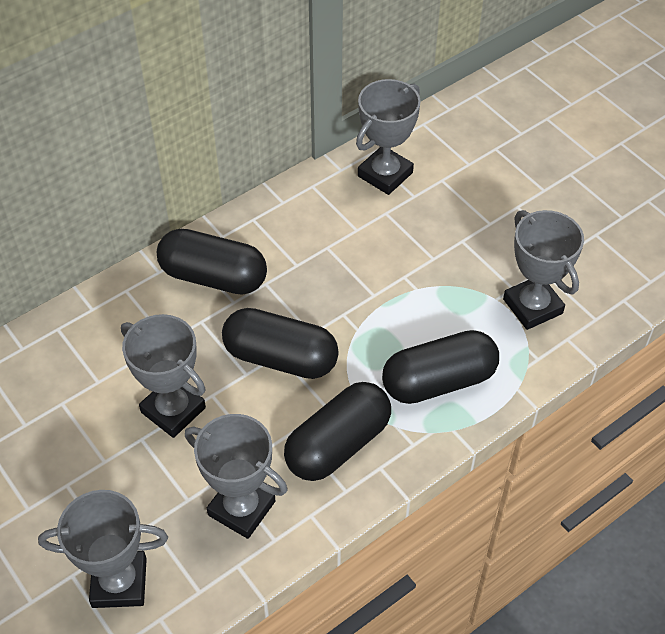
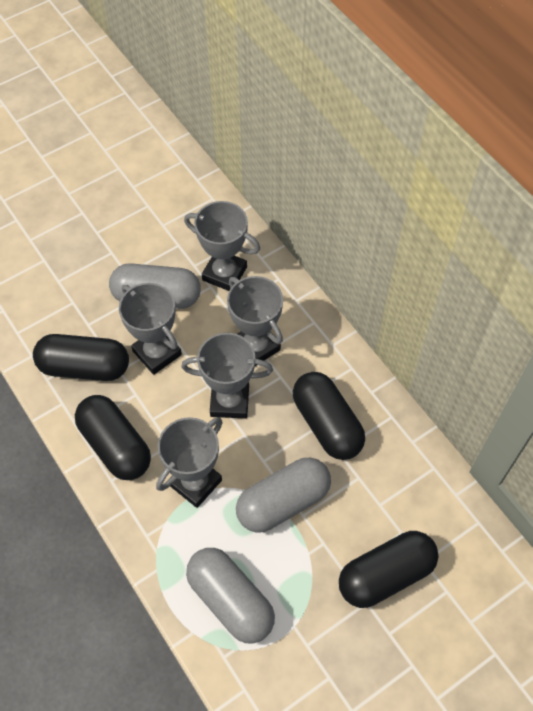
grey capsule: 0 -> 3

